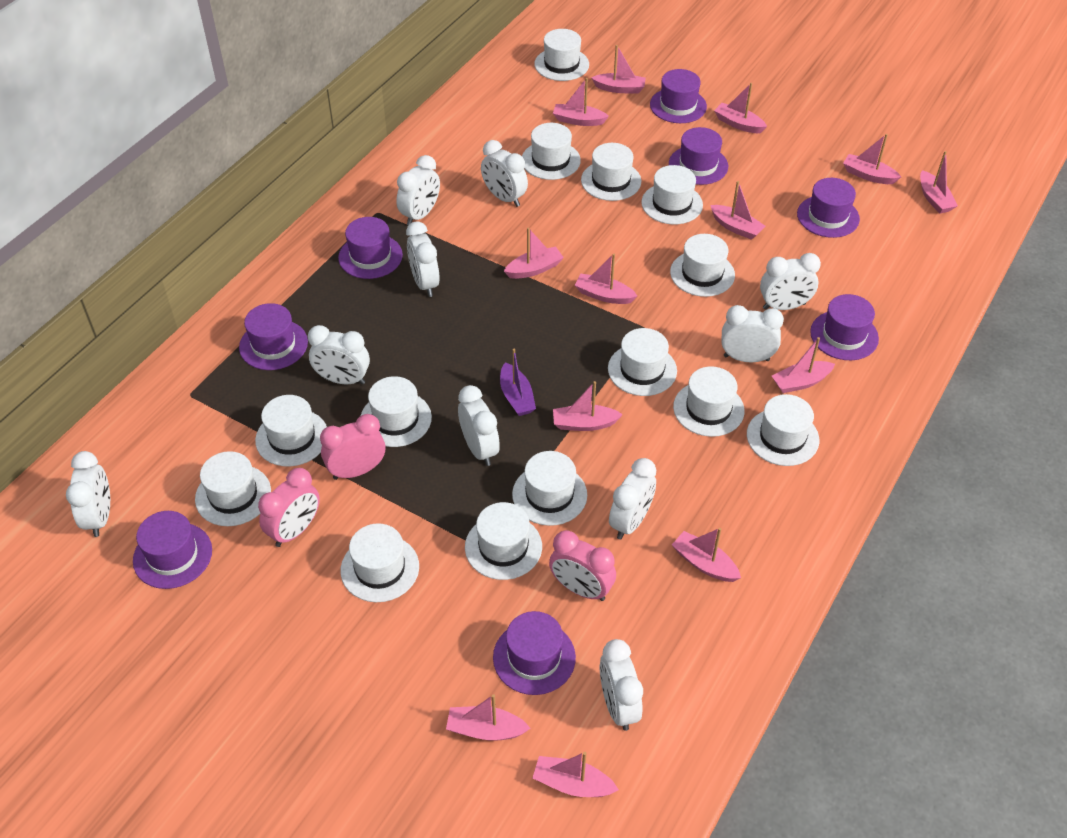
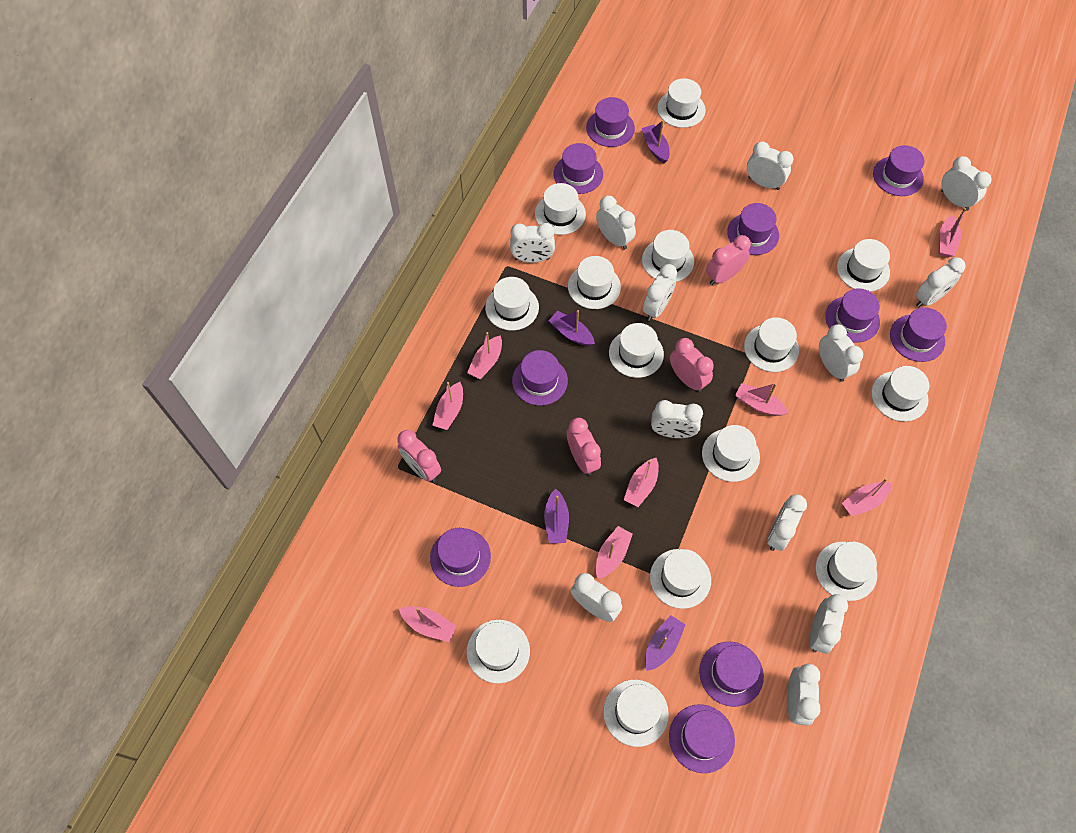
pink boat: 13 -> 8
pink clock: 3 -> 4
purple boat: 1 -> 4
purple hat: 8 -> 10
white clock: 10 -> 12

